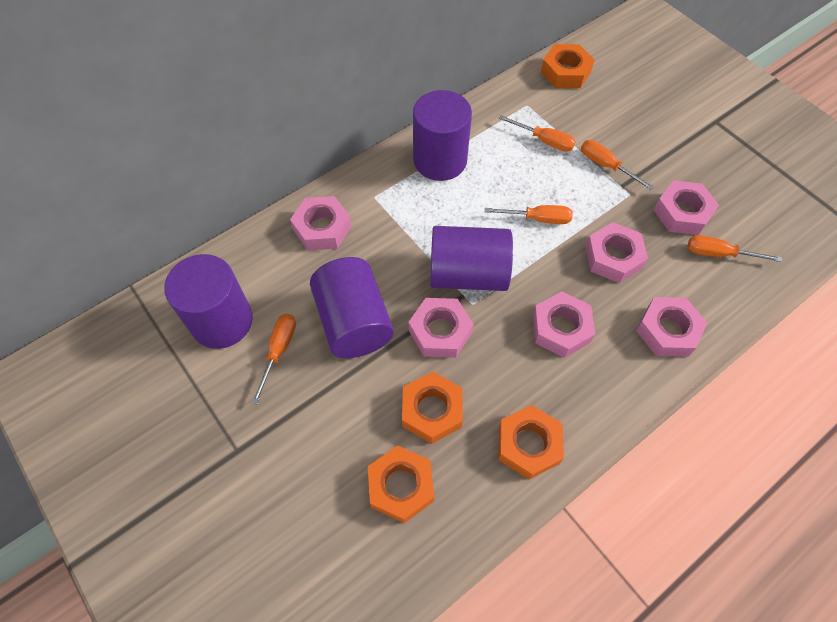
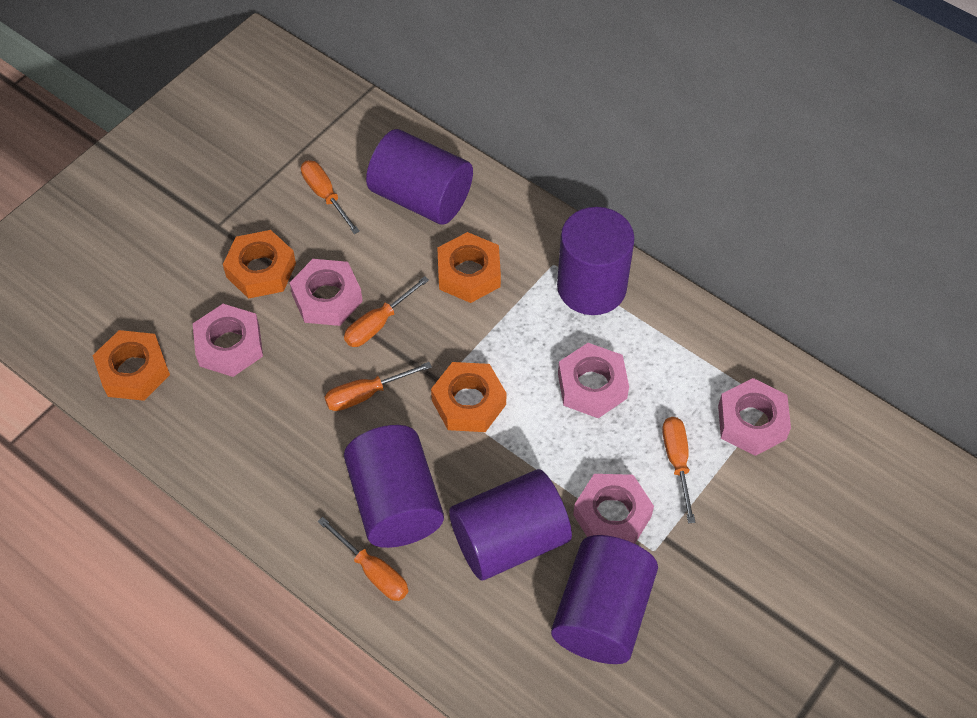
pink nut: 6 -> 5
purple cylinder: 4 -> 5

